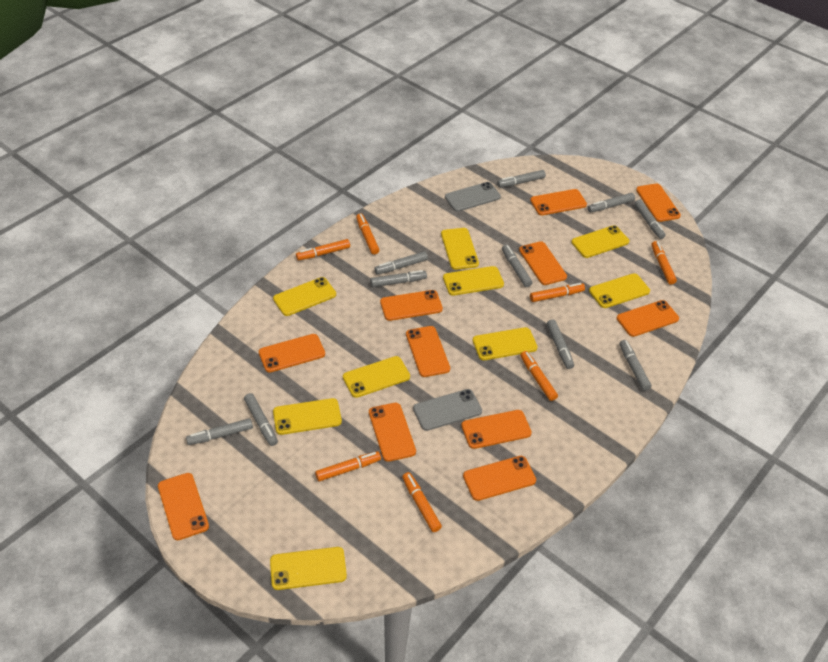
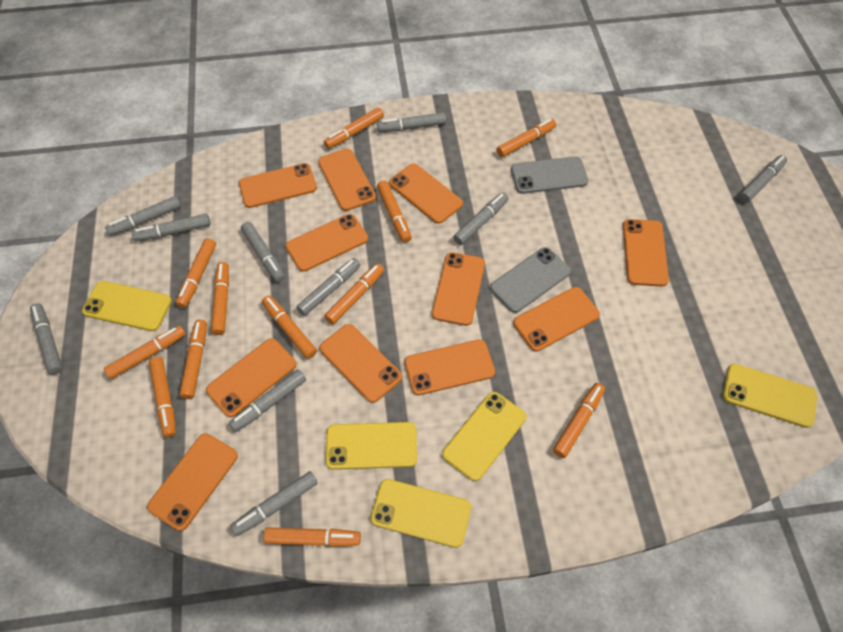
orange marker: 7 -> 12
yellow phone: 9 -> 5

